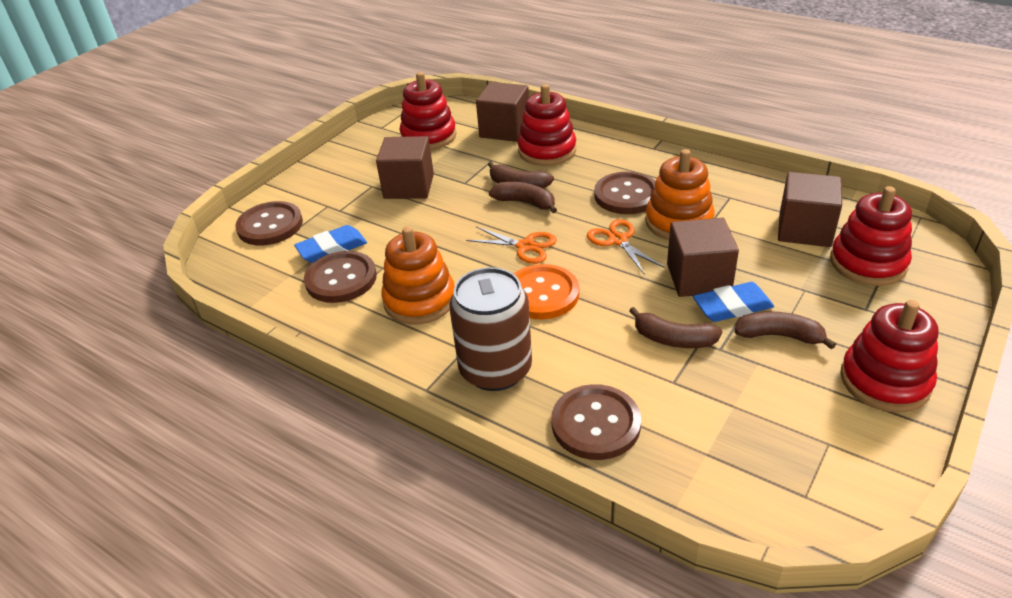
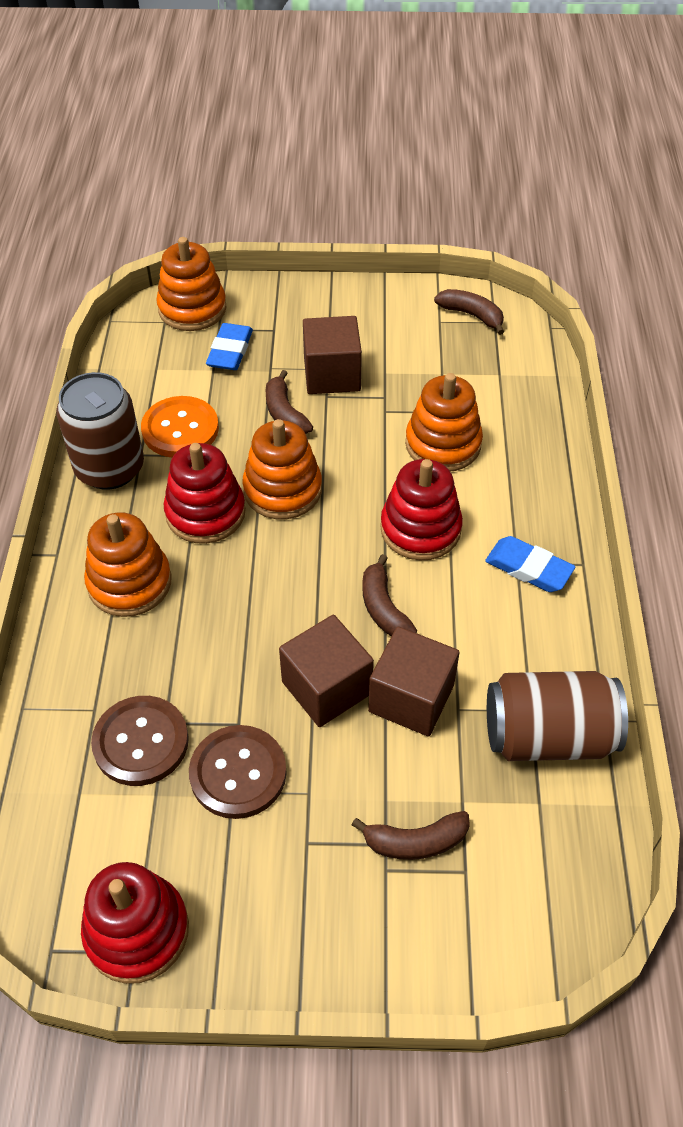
brown button: 4 -> 2
brown can: 1 -> 2
brown cube: 4 -> 3
orange scissors: 2 -> 0
orange stacking toy: 2 -> 4
red stacking toy: 4 -> 3

